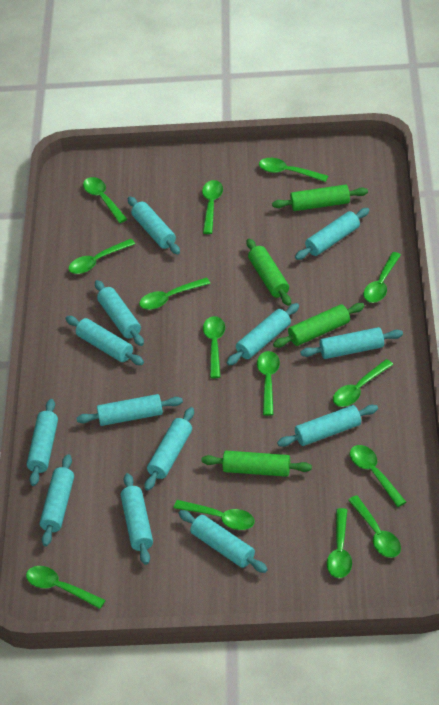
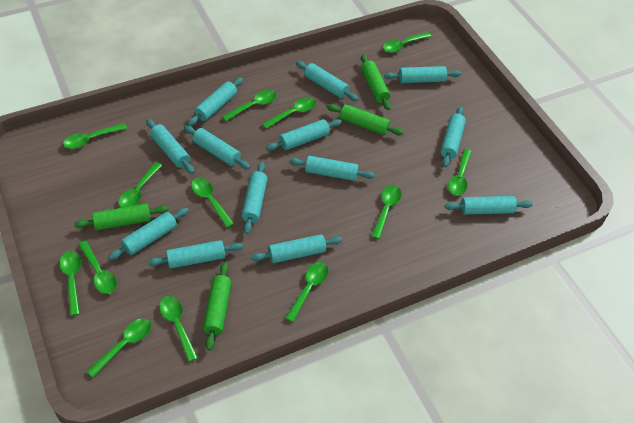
green spoon: 14 -> 13

